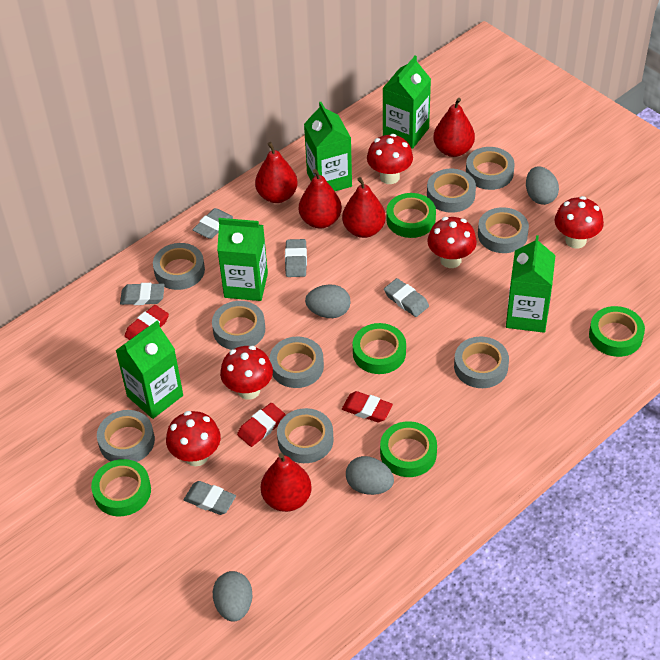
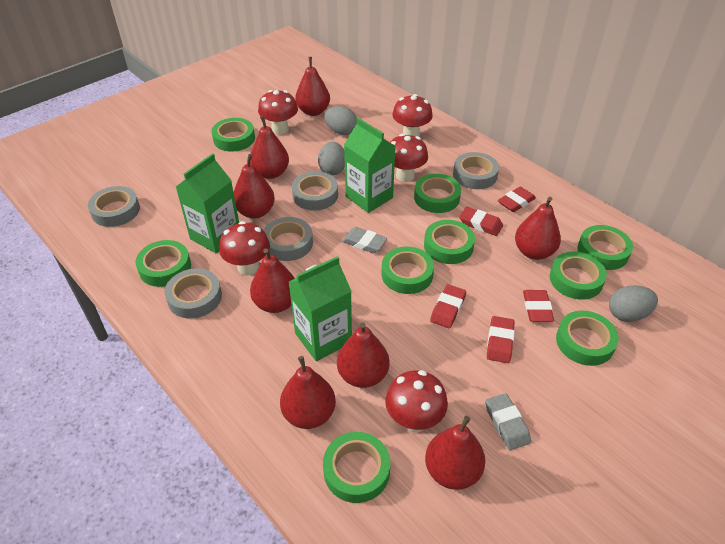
green carton: 5 -> 3
green tape: 5 -> 9
grey egg: 4 -> 3
grey eraser: 5 -> 2
grey tape: 9 -> 5
red eraser: 3 -> 5
red pear: 5 -> 8

